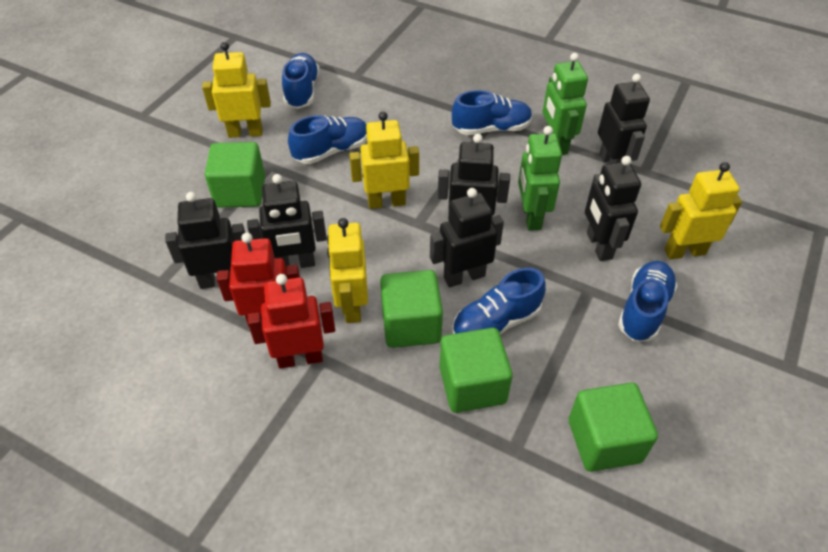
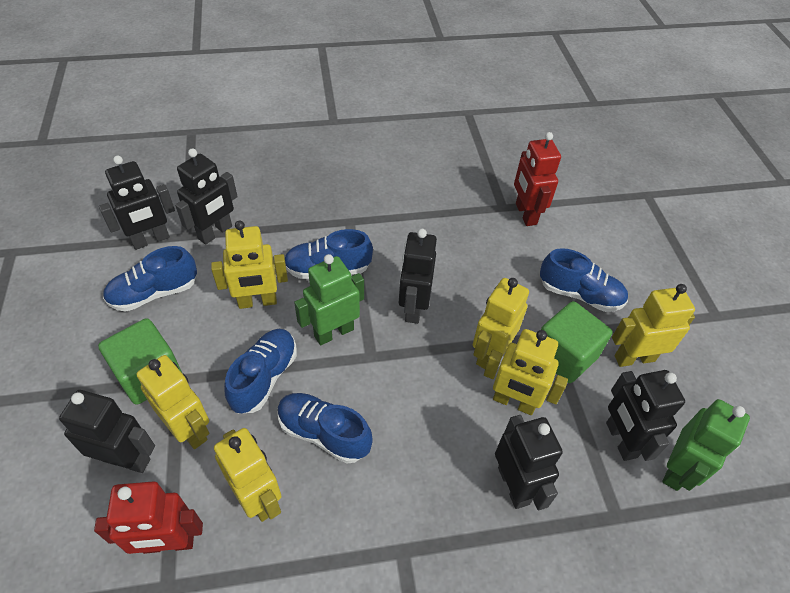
green cube: 4 -> 2
yellow robot: 4 -> 6

